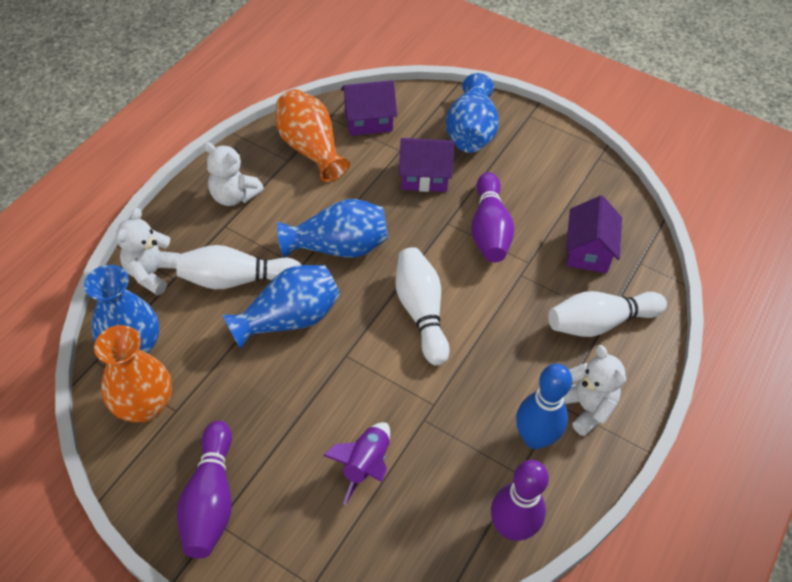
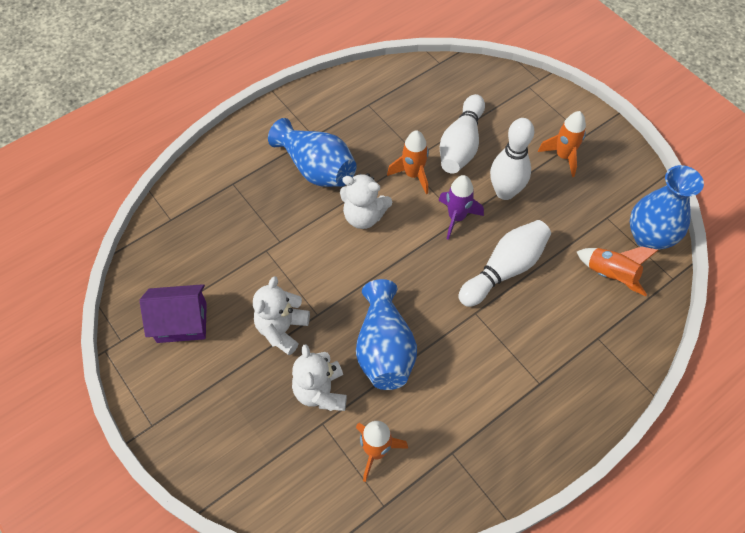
blue bowling pin: 1 -> 0
blue vase: 4 -> 3
orange rocket: 0 -> 4
orange vase: 2 -> 0
purple bowling pin: 3 -> 0
purple house: 3 -> 1

